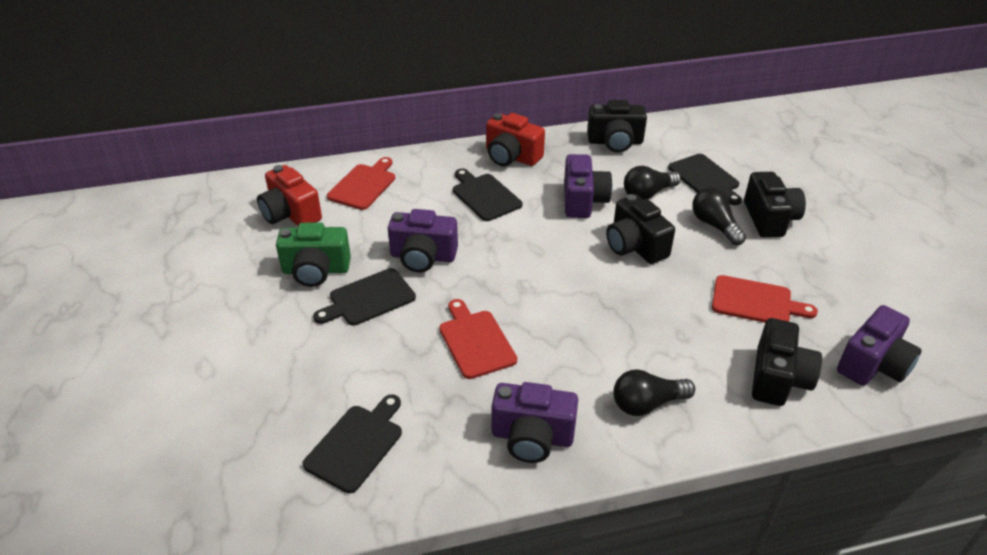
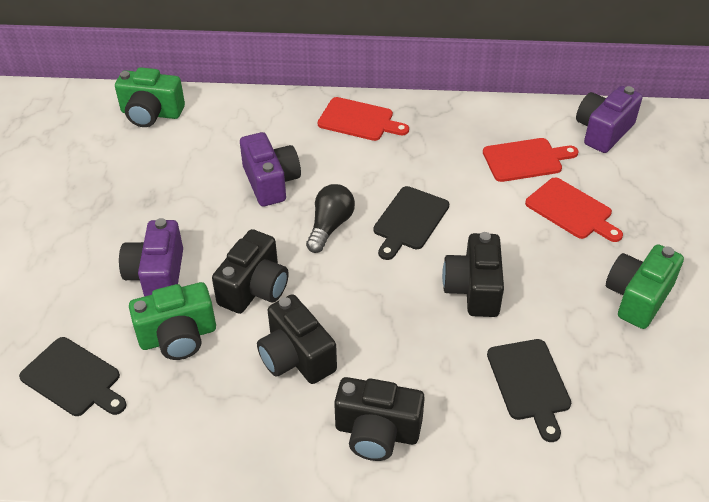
black cutting board: 4 -> 3
black light bulb: 3 -> 1
green camera: 1 -> 3
purple camera: 4 -> 3
red camera: 2 -> 0

